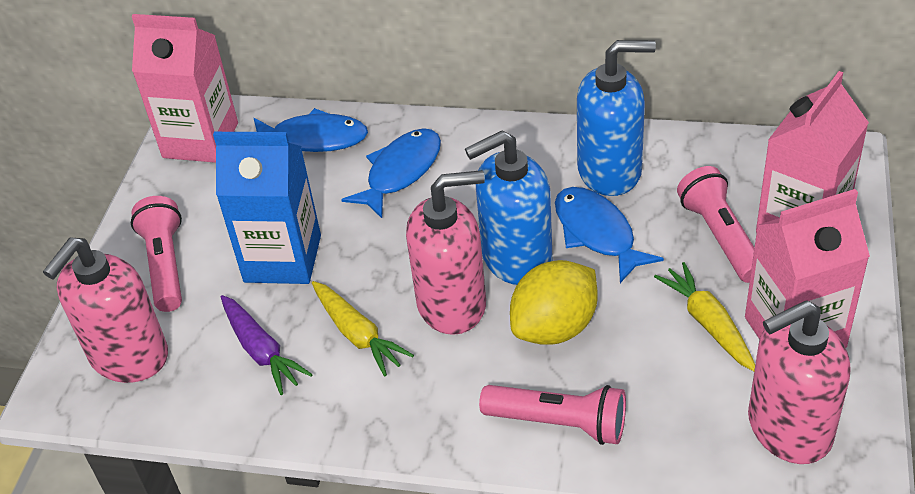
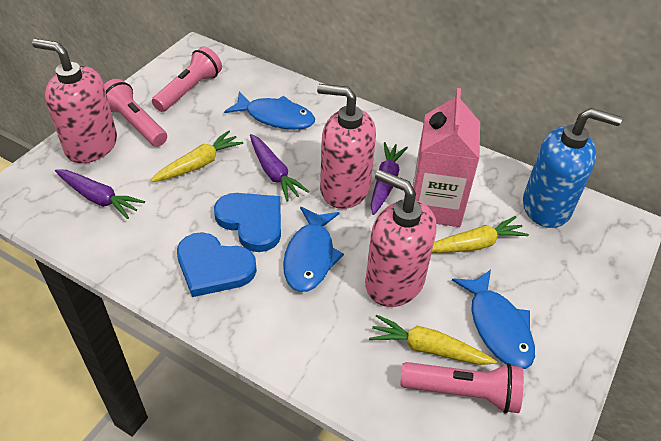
blue carton: 1 -> 0
blue heart: 0 -> 2
blue soap dispenser: 2 -> 1
pink carton: 3 -> 1
purple carrot: 1 -> 3
yellow carrot: 2 -> 3
yellow lemon: 1 -> 0

